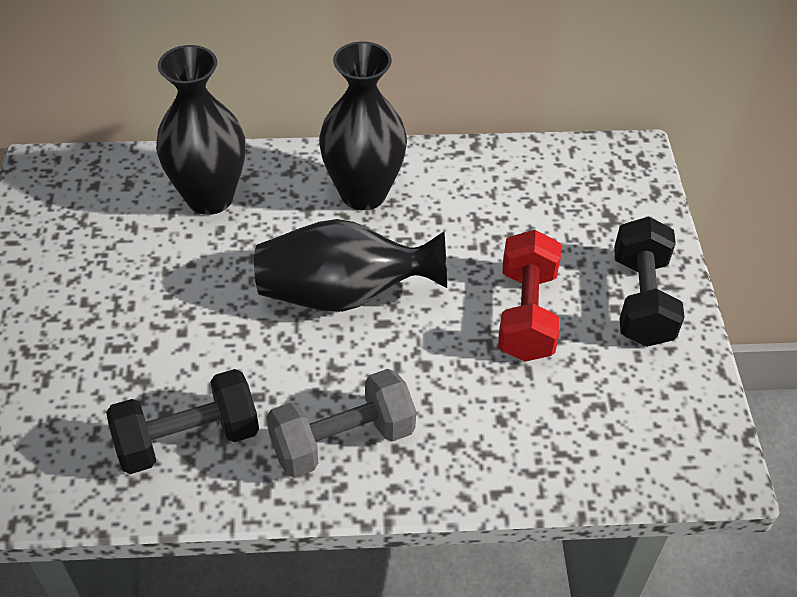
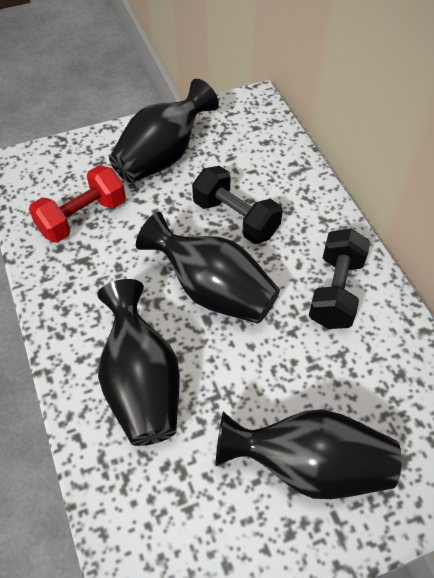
black vase: 3 -> 4
grey dumbbell: 1 -> 0

